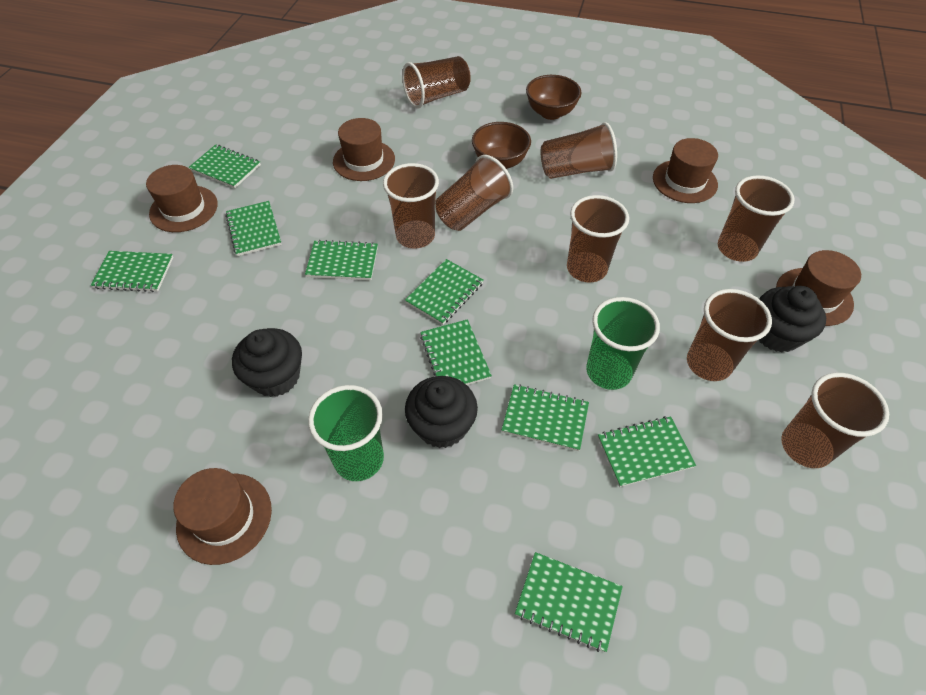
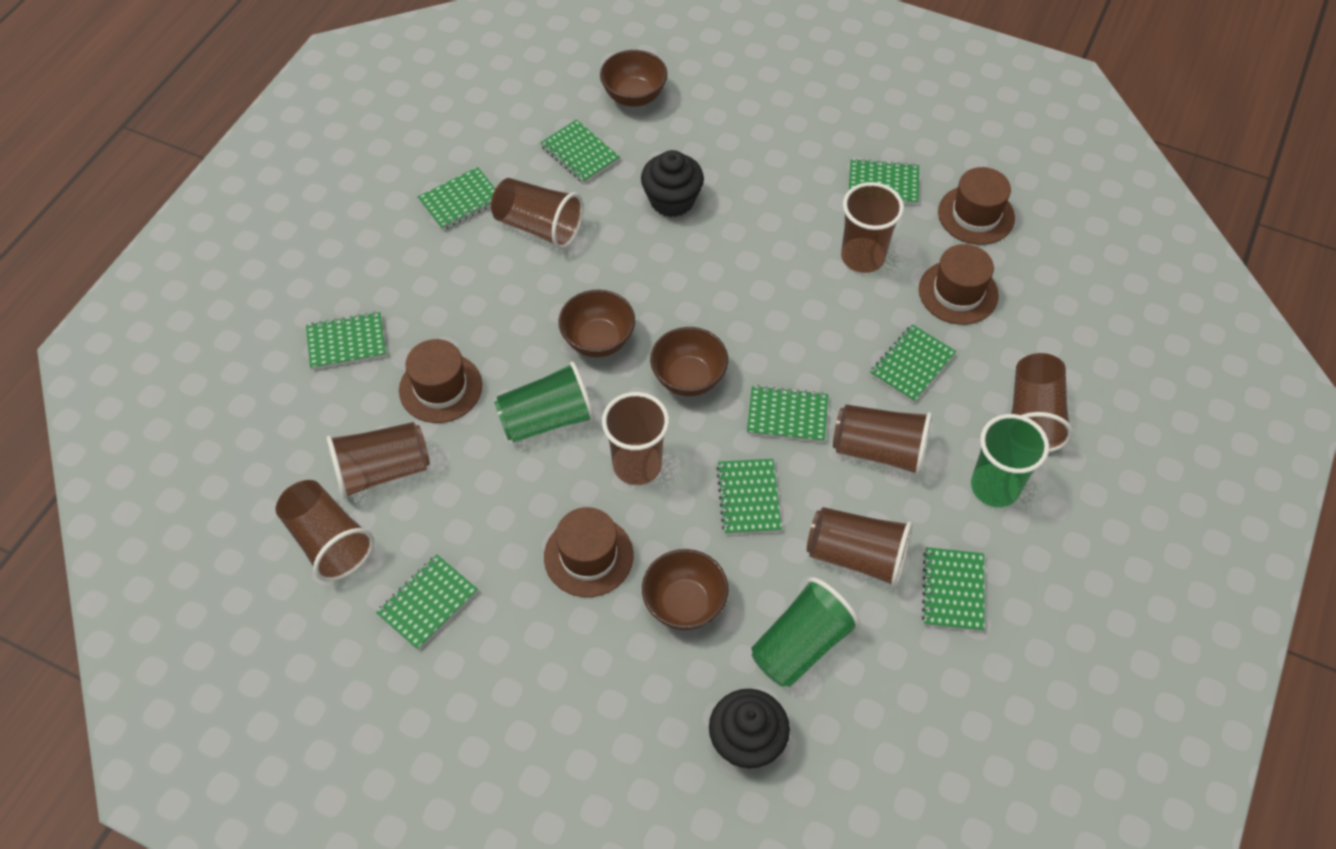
black cupcake: 3 -> 2
brown bowl: 2 -> 4
brown hat: 5 -> 4
green cup: 2 -> 3

